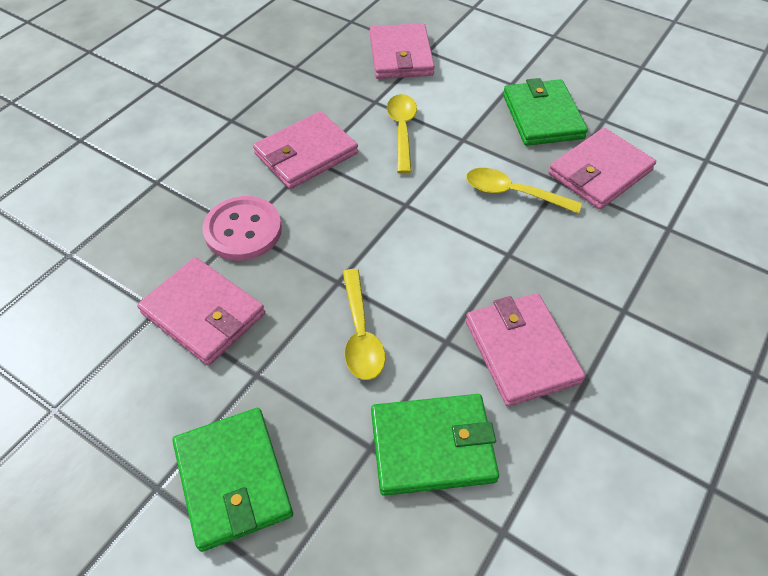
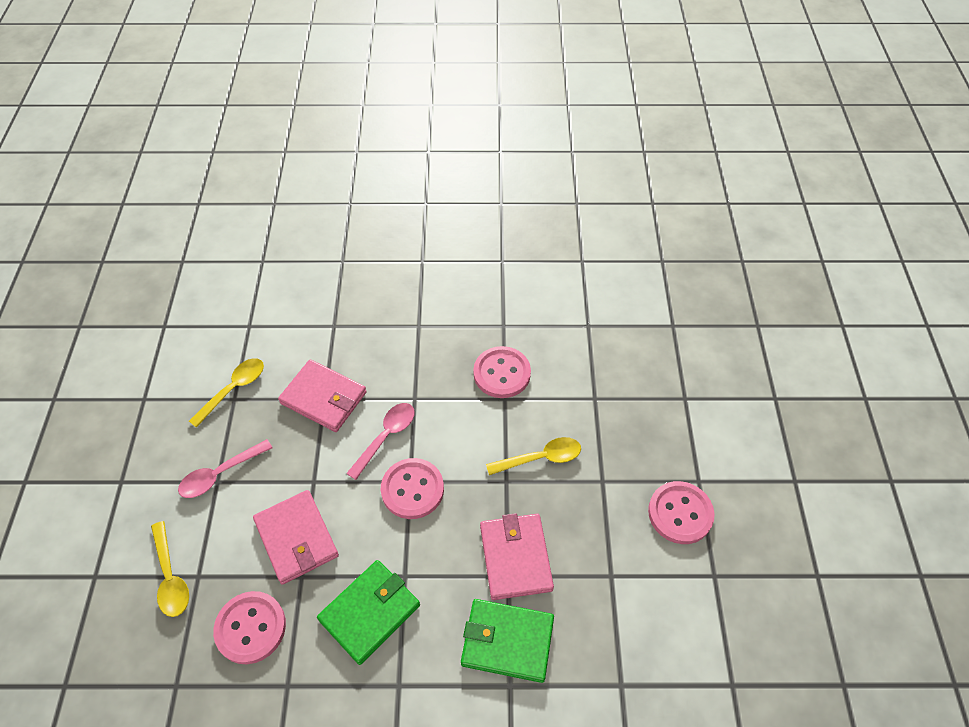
green wallet: 3 -> 2
pink button: 1 -> 4
pink spoon: 0 -> 2
pink wallet: 5 -> 3

